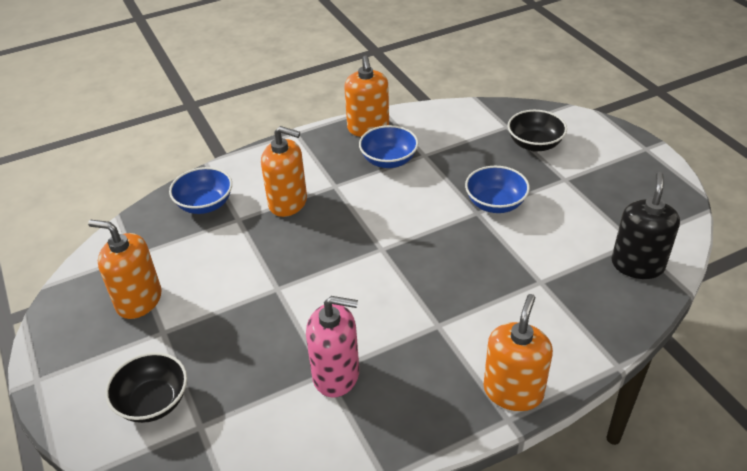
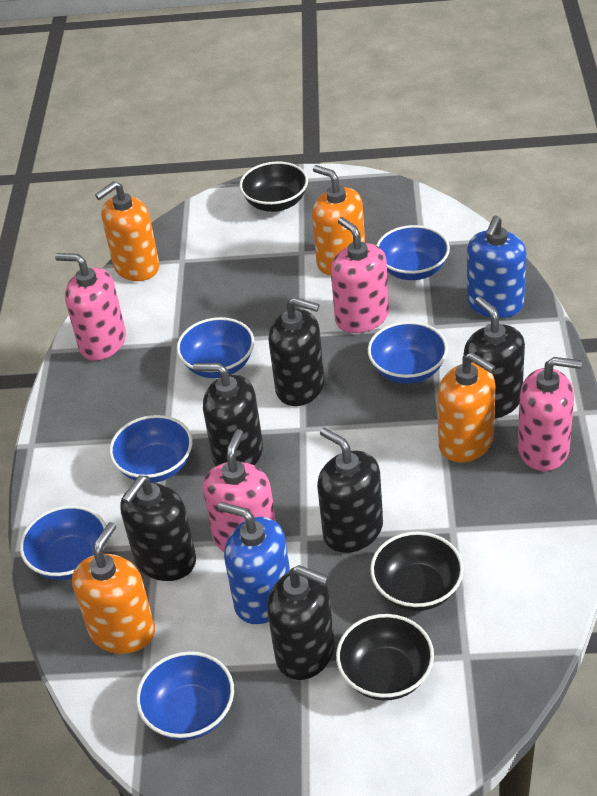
black bowl: 2 -> 3
black soap dispenser: 1 -> 6
blue bowl: 3 -> 6
blue soap dispenser: 0 -> 2
pink soap dispenser: 1 -> 4

